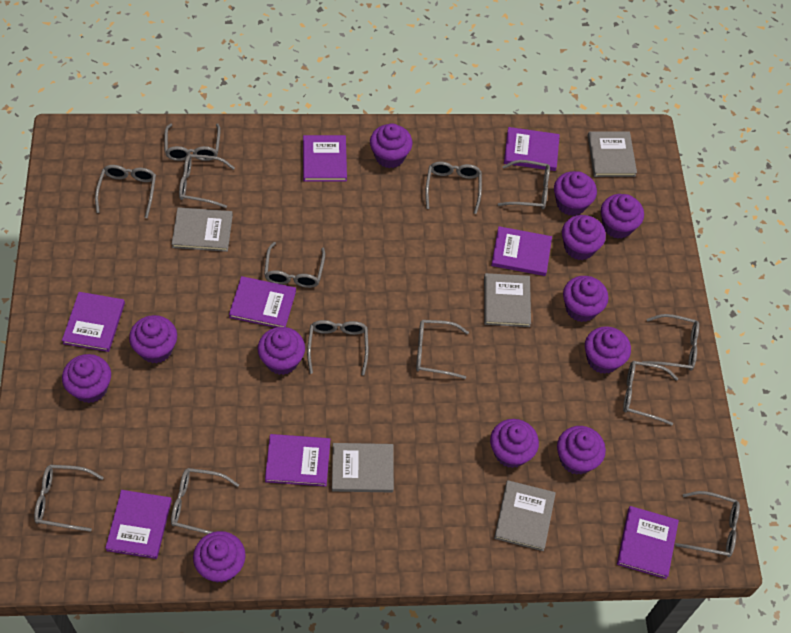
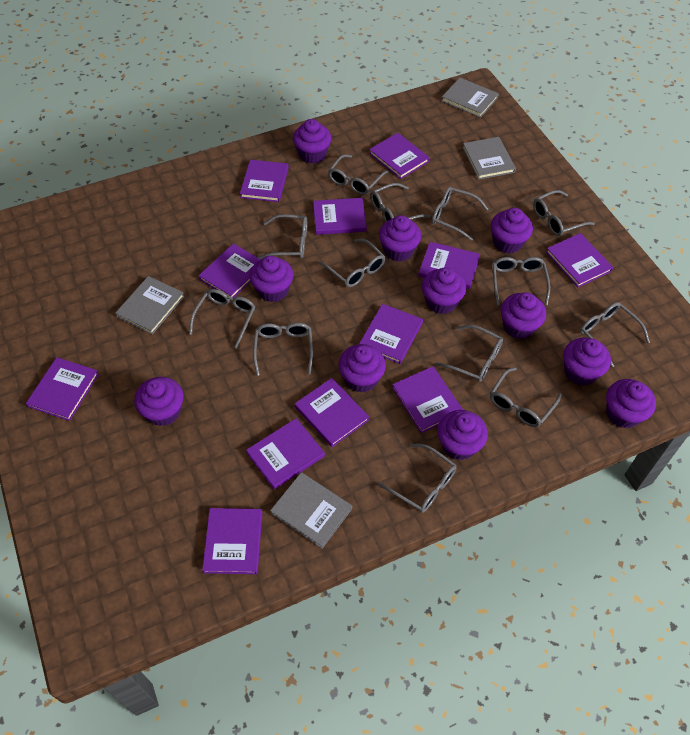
grey book: 5 -> 4
purple book: 8 -> 12
purple cupcake: 12 -> 11

